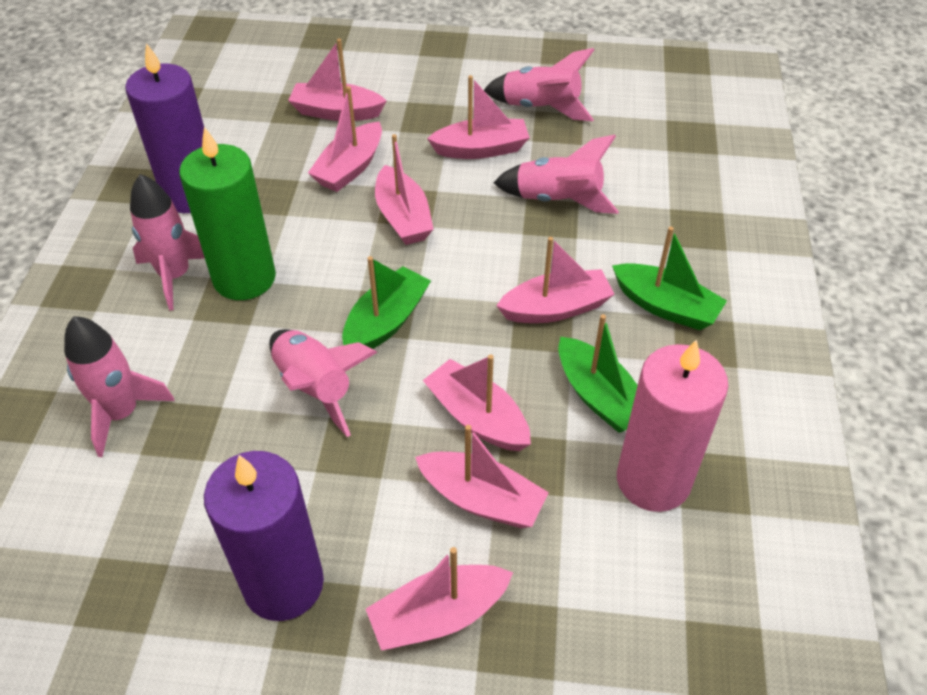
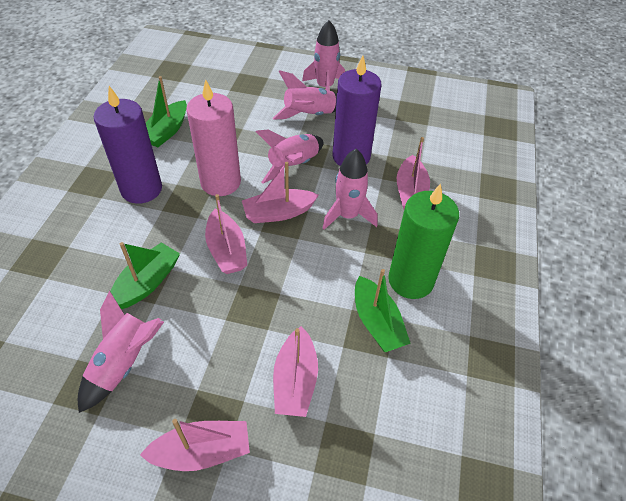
pink boat: 8 -> 5

